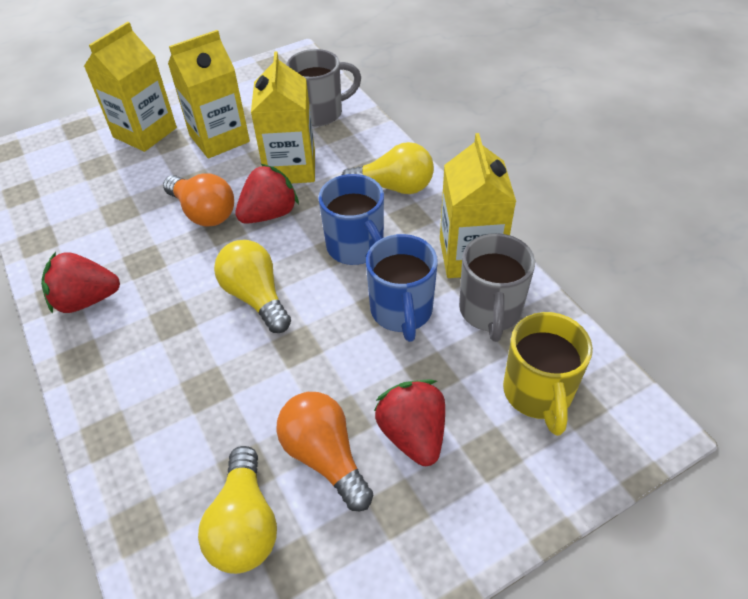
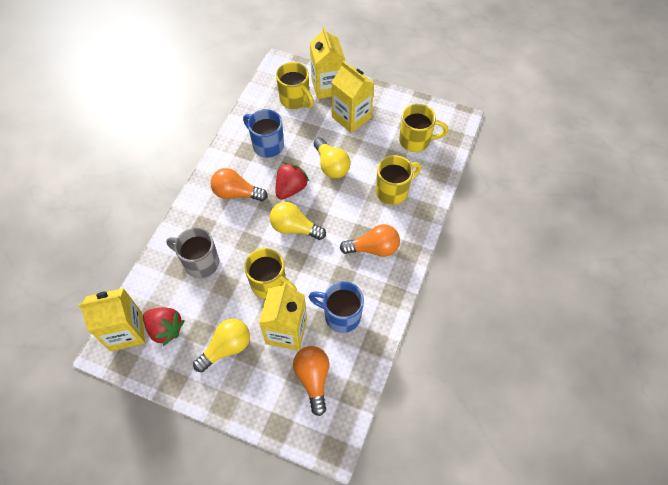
grey mug: 2 -> 1
orange light bulb: 2 -> 3
red strawberry: 3 -> 2
yellow mug: 1 -> 4

